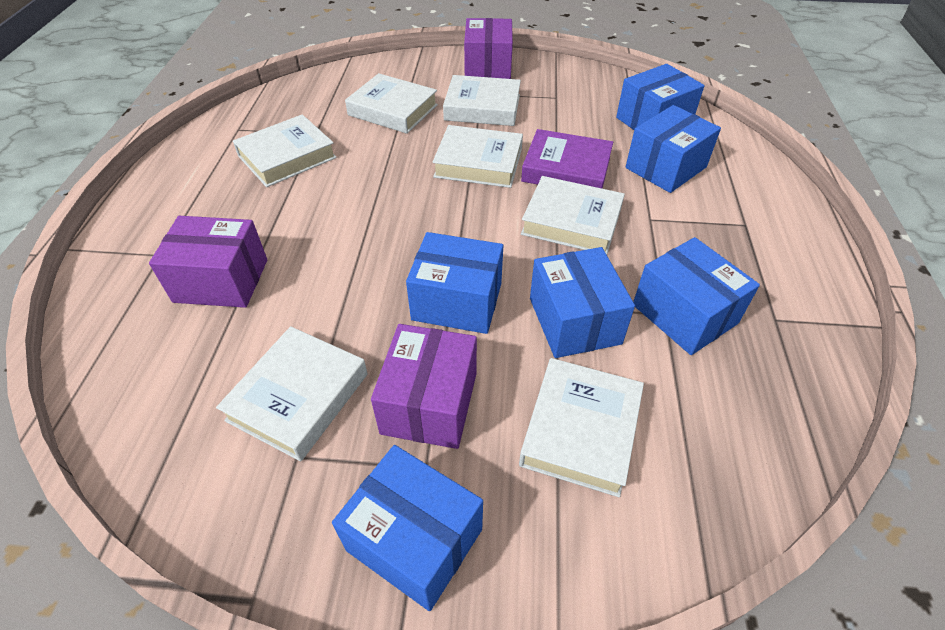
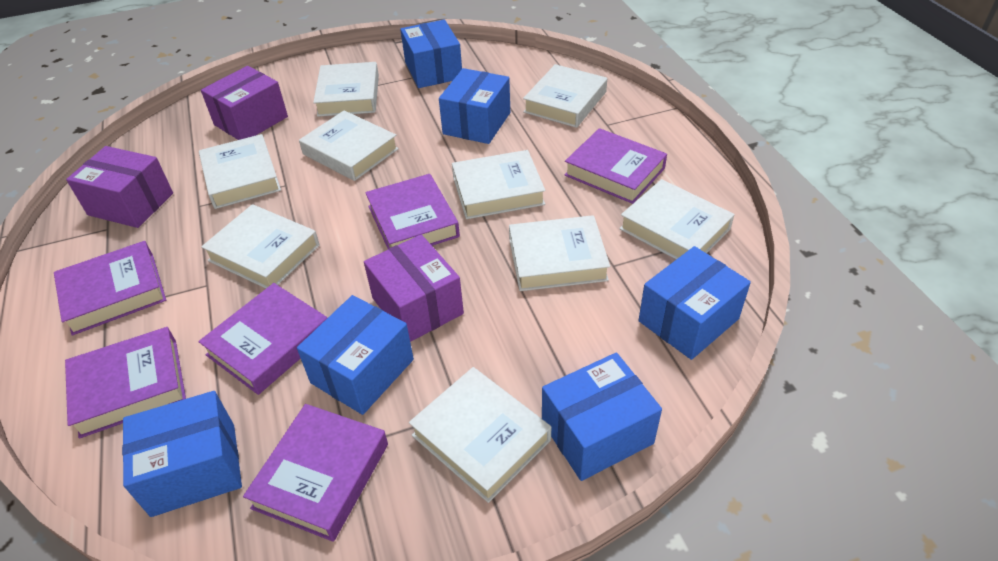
purple book: 1 -> 6
white book: 7 -> 9

